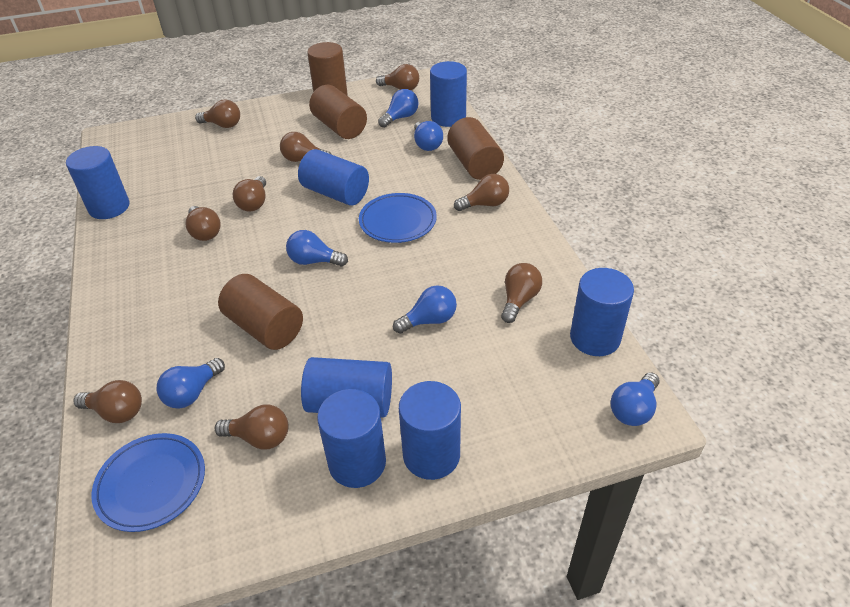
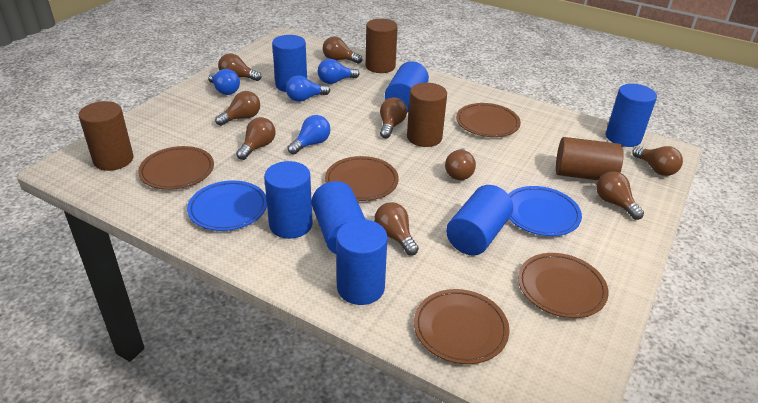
blue light bulb: 6 -> 4
brown plate: 0 -> 5

